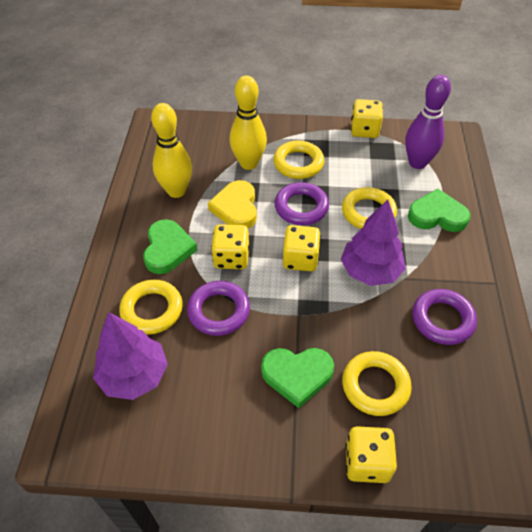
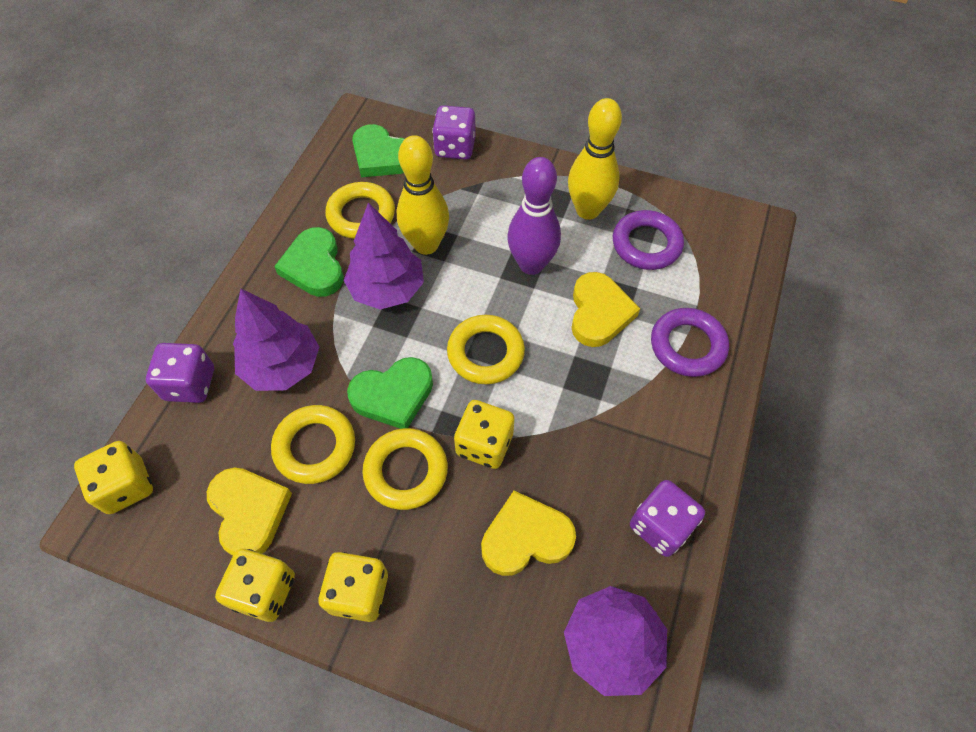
purple dice: 0 -> 3
purple ring: 3 -> 2
purple tree: 2 -> 3
yellow heart: 1 -> 3

